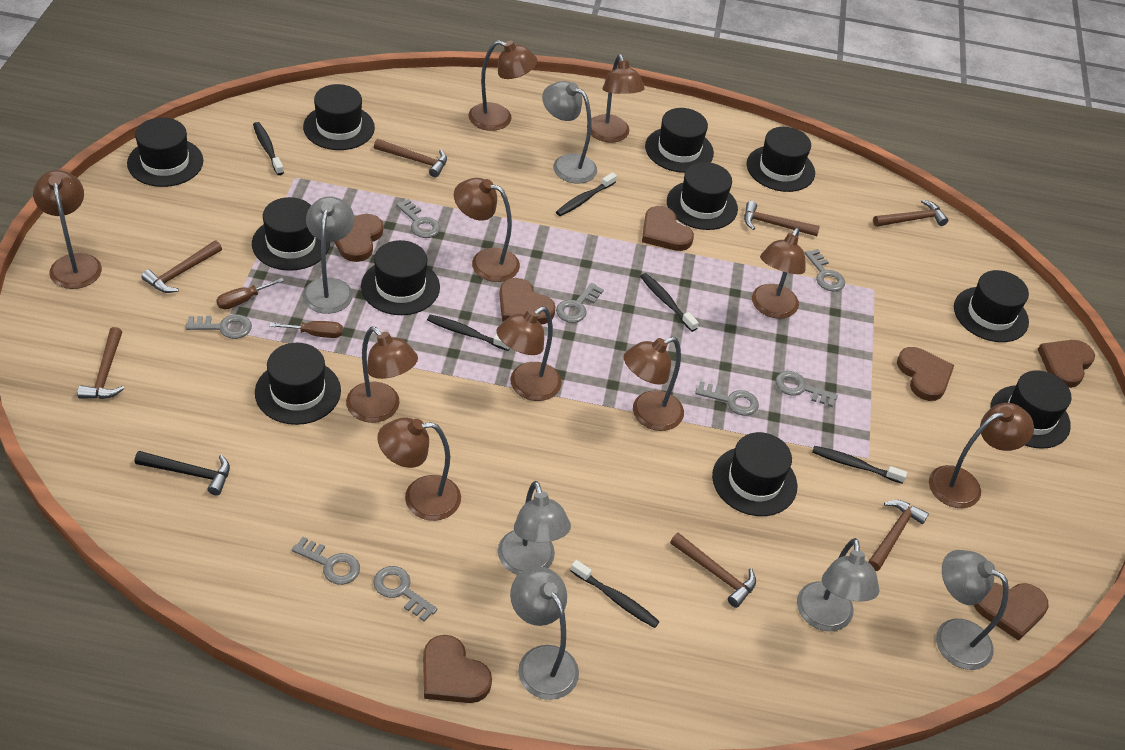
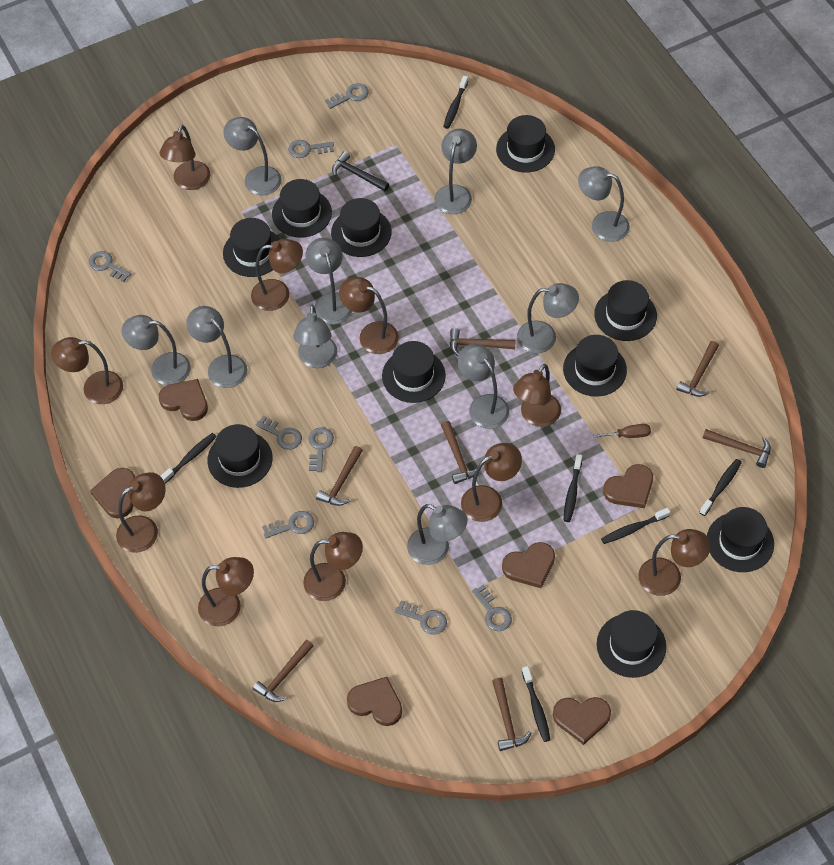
black hat: 11 -> 10
brown heart: 7 -> 6
brown screwdriver: 2 -> 1
grey lamp: 6 -> 10

